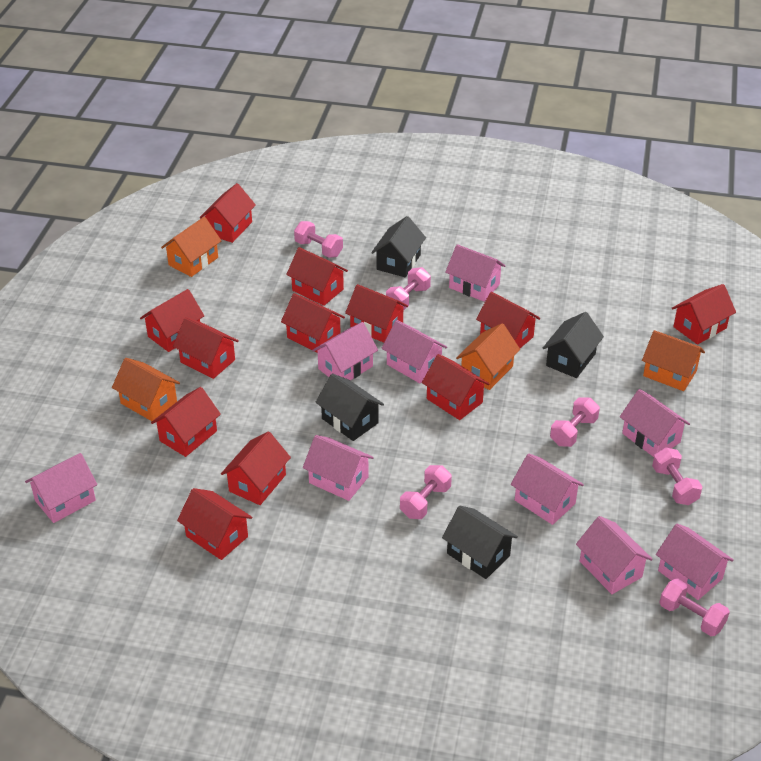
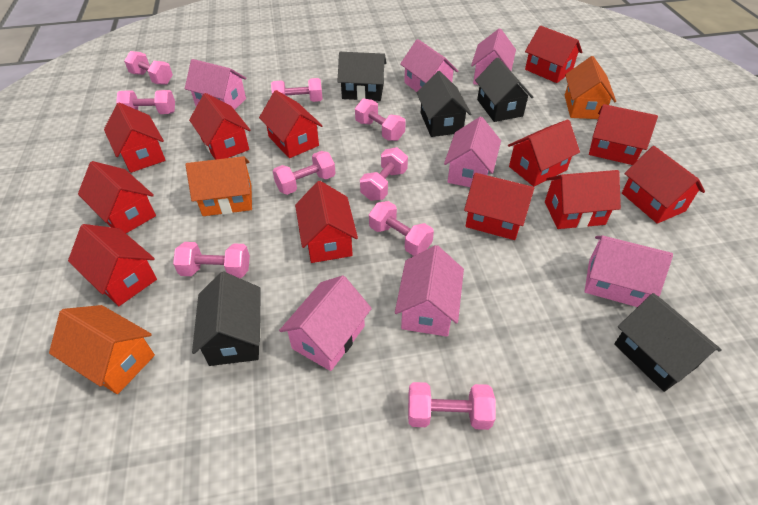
black house: 4 -> 5
orange house: 4 -> 3
pink dumbbell: 6 -> 9
pink house: 9 -> 7

